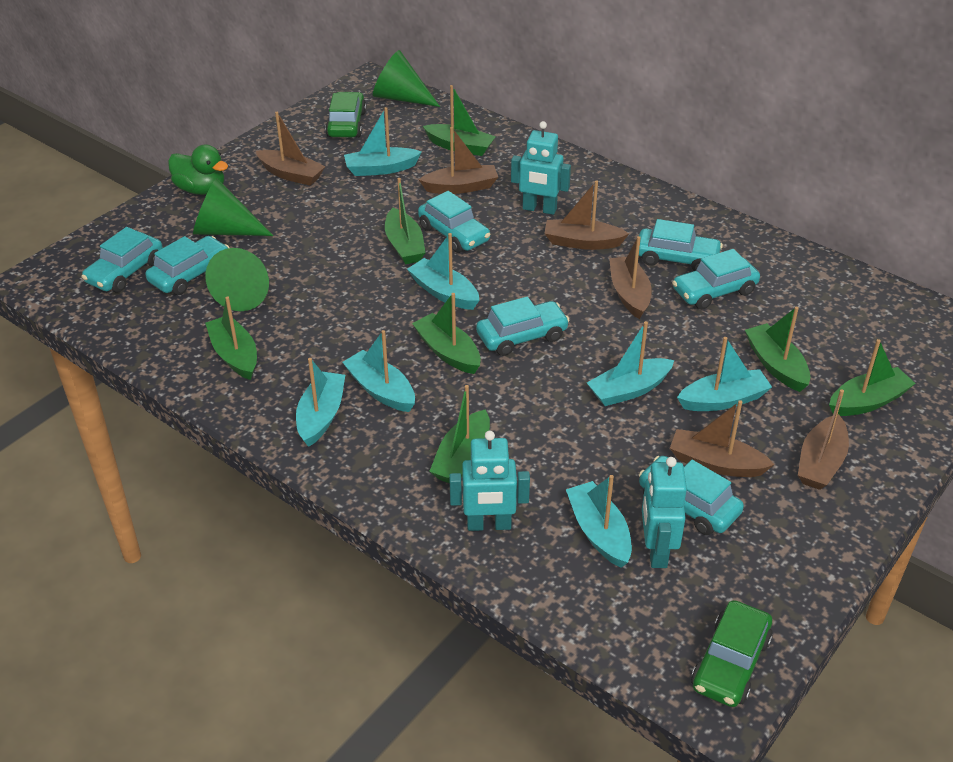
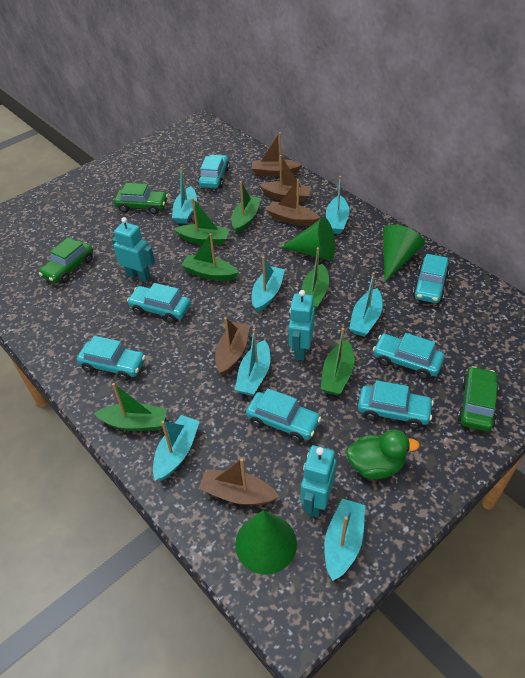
brown boat: 6 -> 5
green boat: 7 -> 6
green car: 2 -> 3

